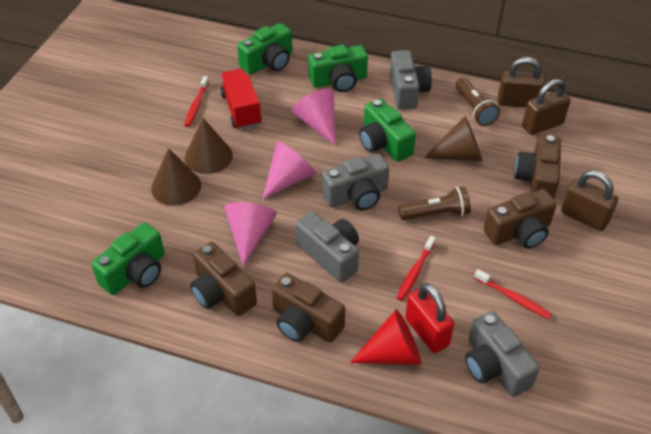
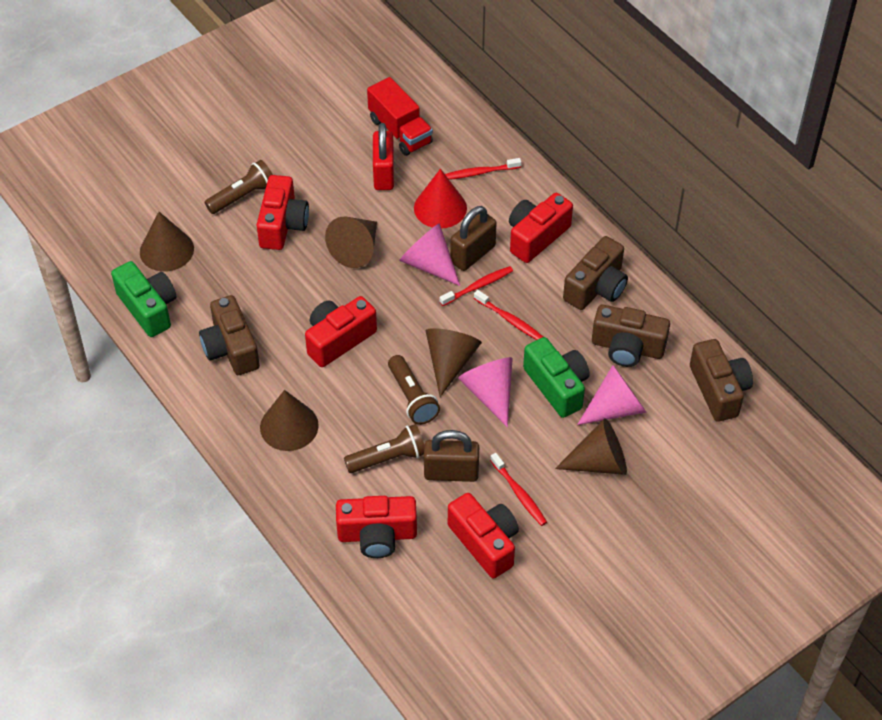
brown cone: 3 -> 5
brown flashlight: 2 -> 3
brown padlock: 3 -> 2
green camera: 4 -> 2
grey camera: 4 -> 0
red camera: 0 -> 5
red toothbrush: 3 -> 4

